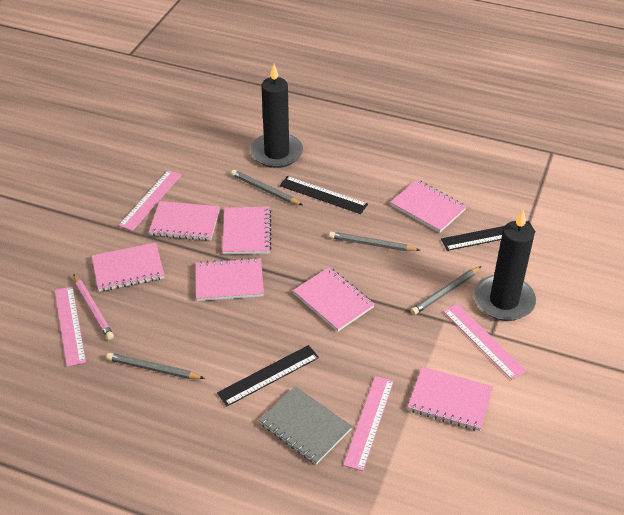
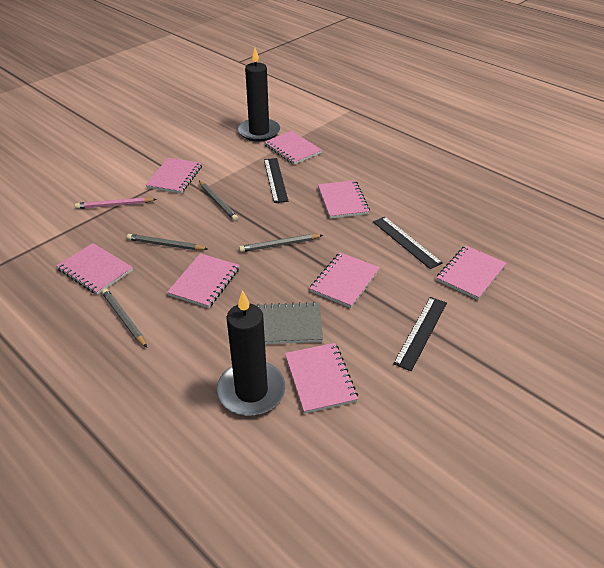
pink notebook: 7 -> 8
pink ruler: 4 -> 0

